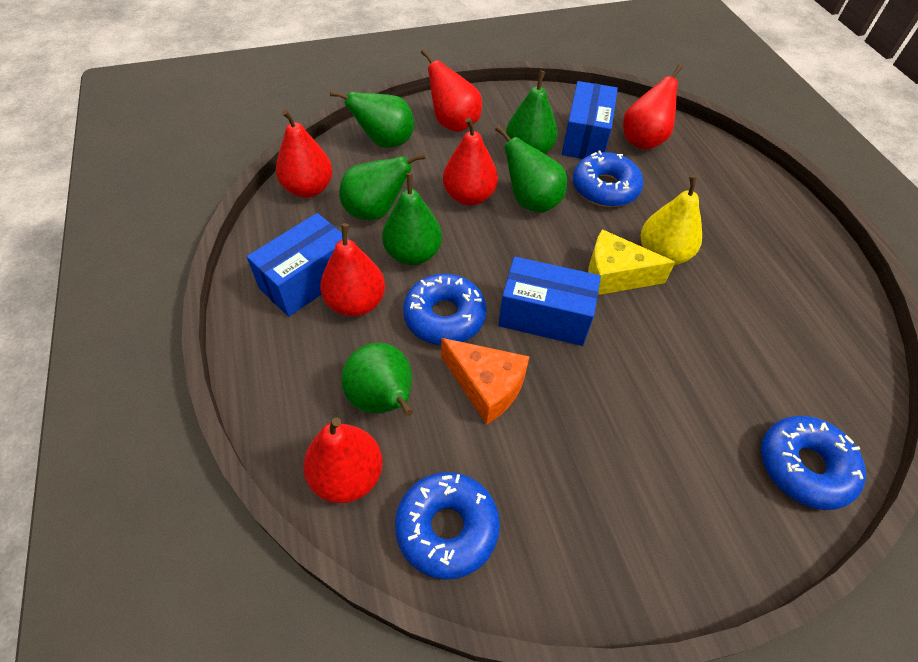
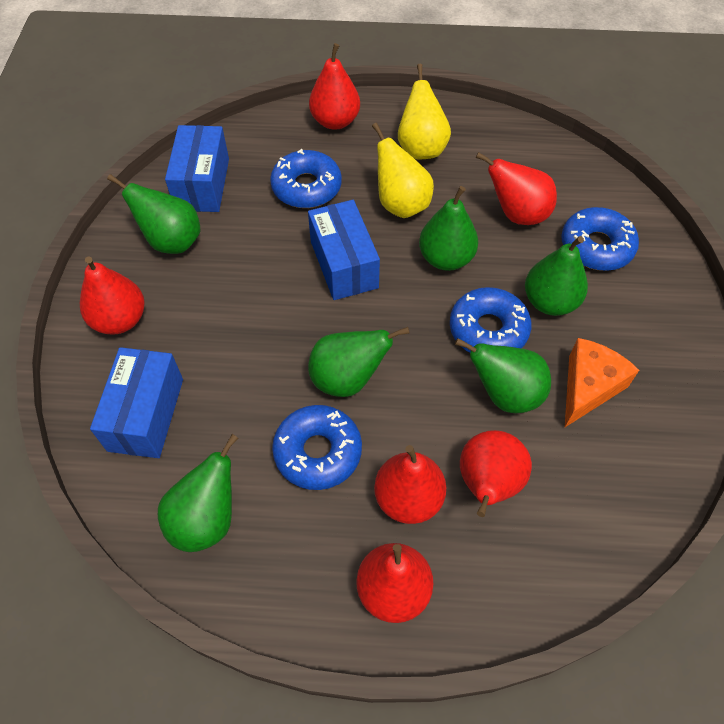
yellow cheese: 1 -> 0
yellow pear: 1 -> 2

